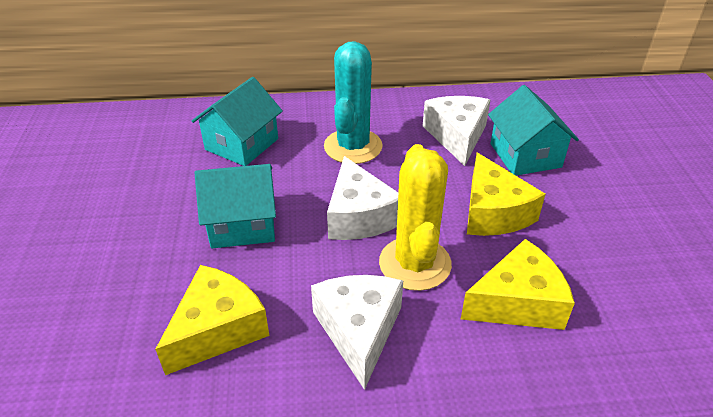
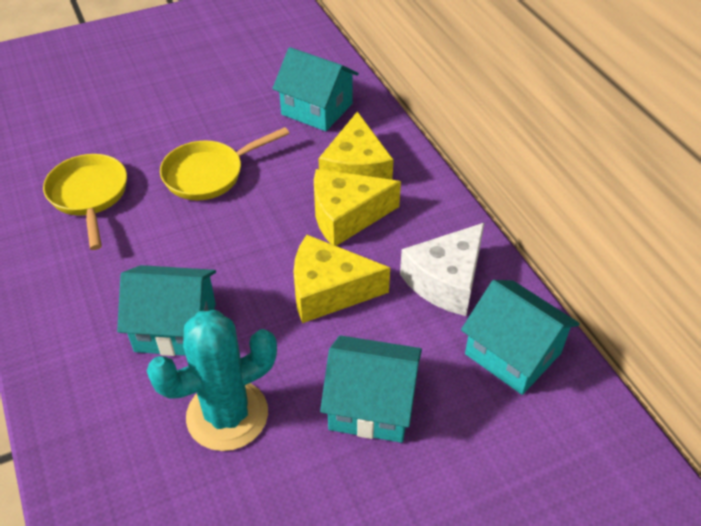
turquoise house: 3 -> 4
white cheese: 3 -> 1
yellow cactus: 1 -> 0
yellow pan: 0 -> 2

